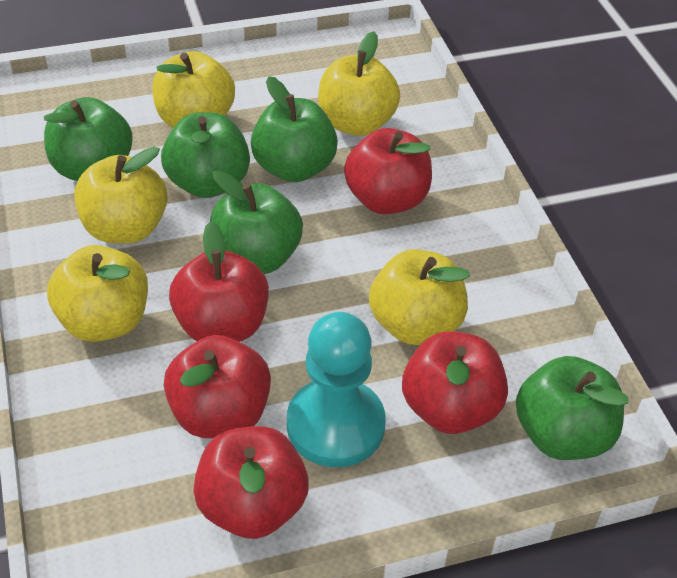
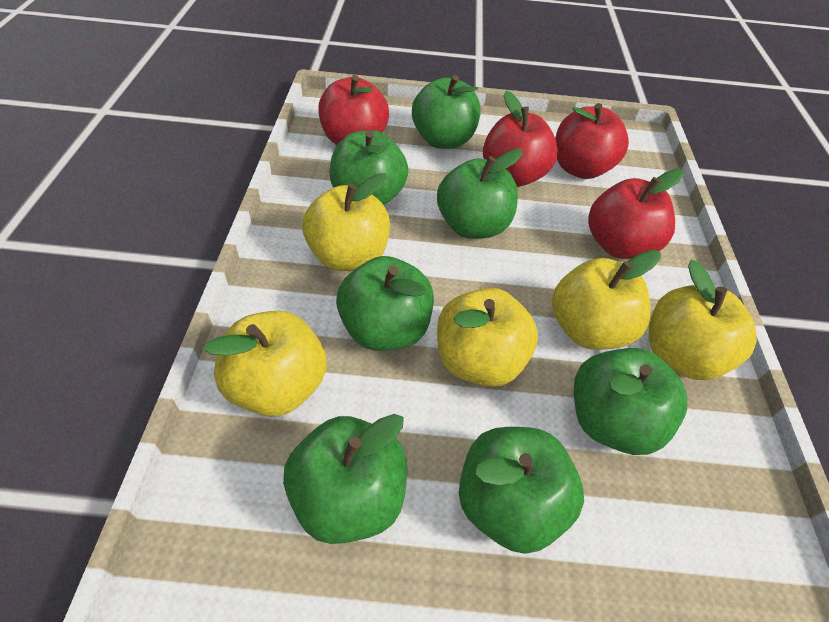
green apple: 5 -> 7
red apple: 5 -> 4
turquoise pawn: 1 -> 0

